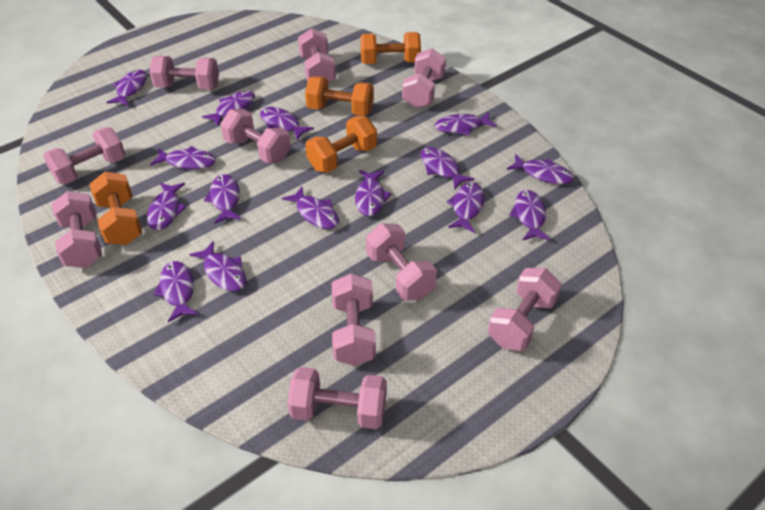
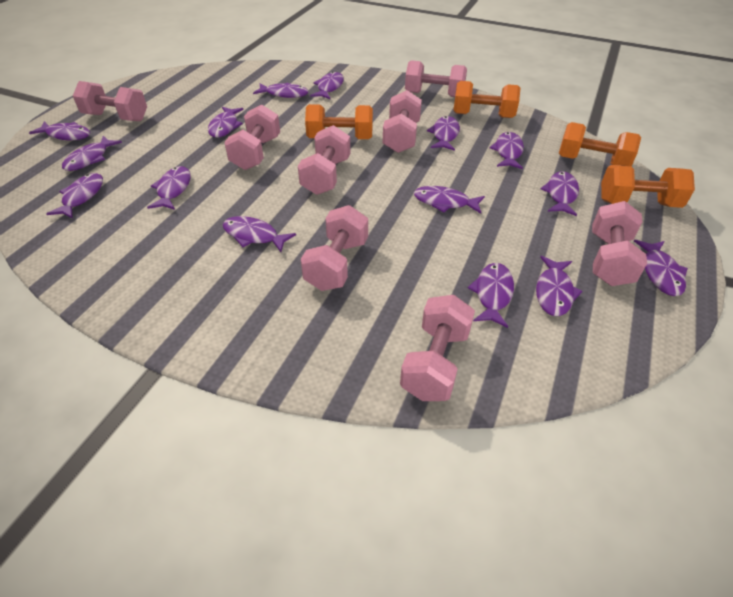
pink dumbbell: 10 -> 8

